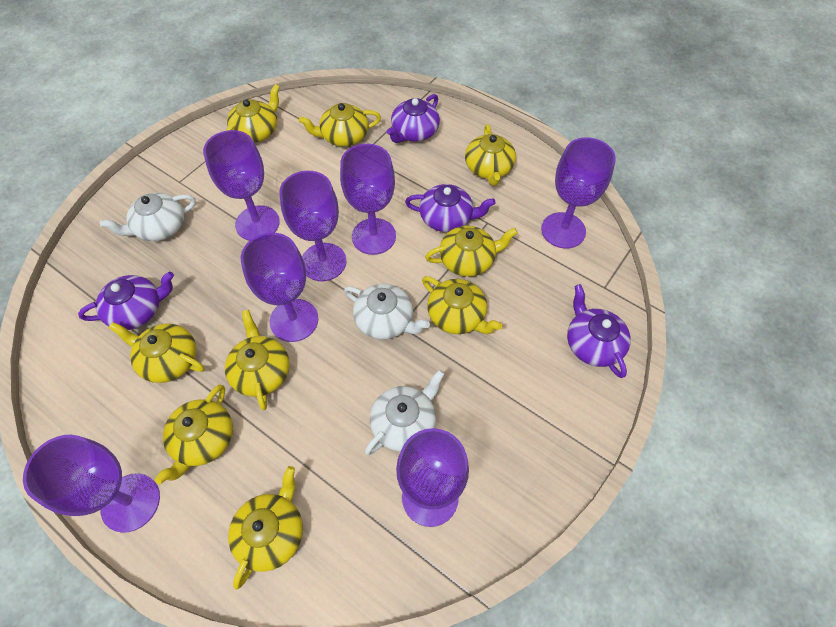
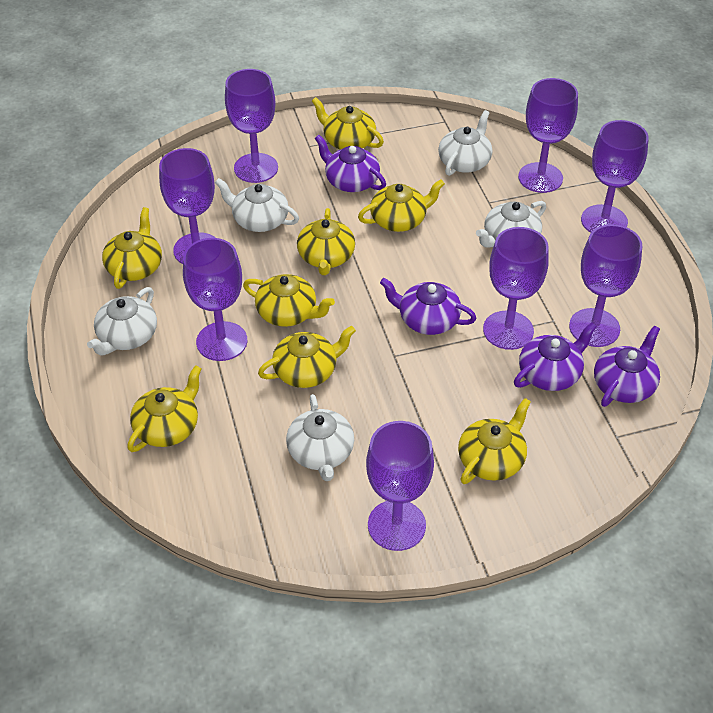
purple goblet: 7 -> 8
white teapot: 3 -> 5
yellow teapot: 9 -> 8

